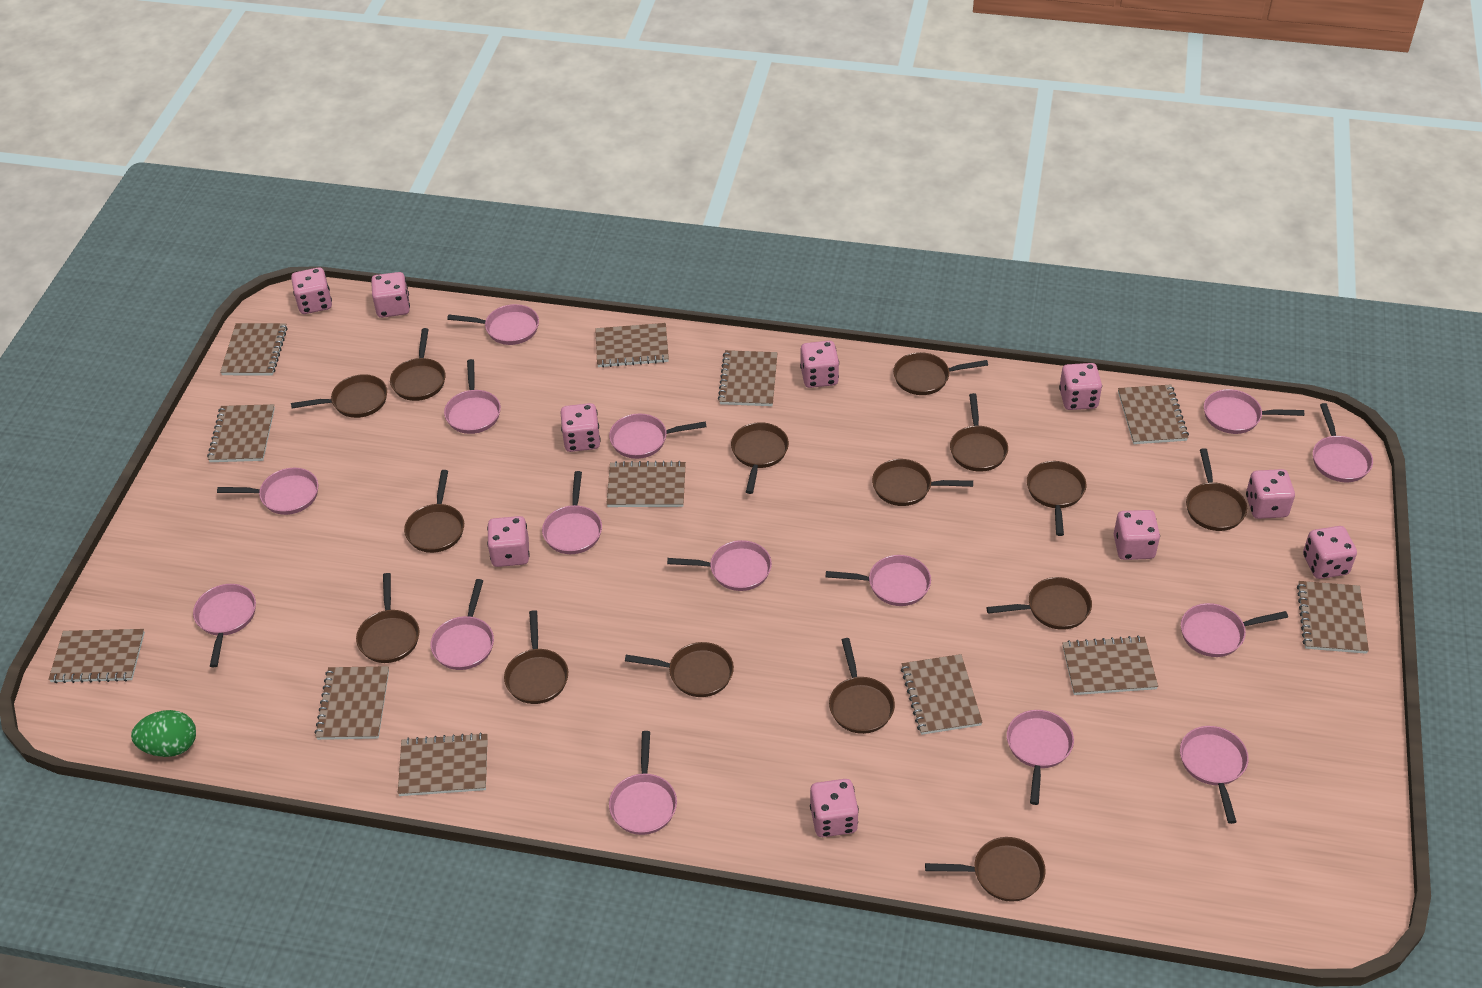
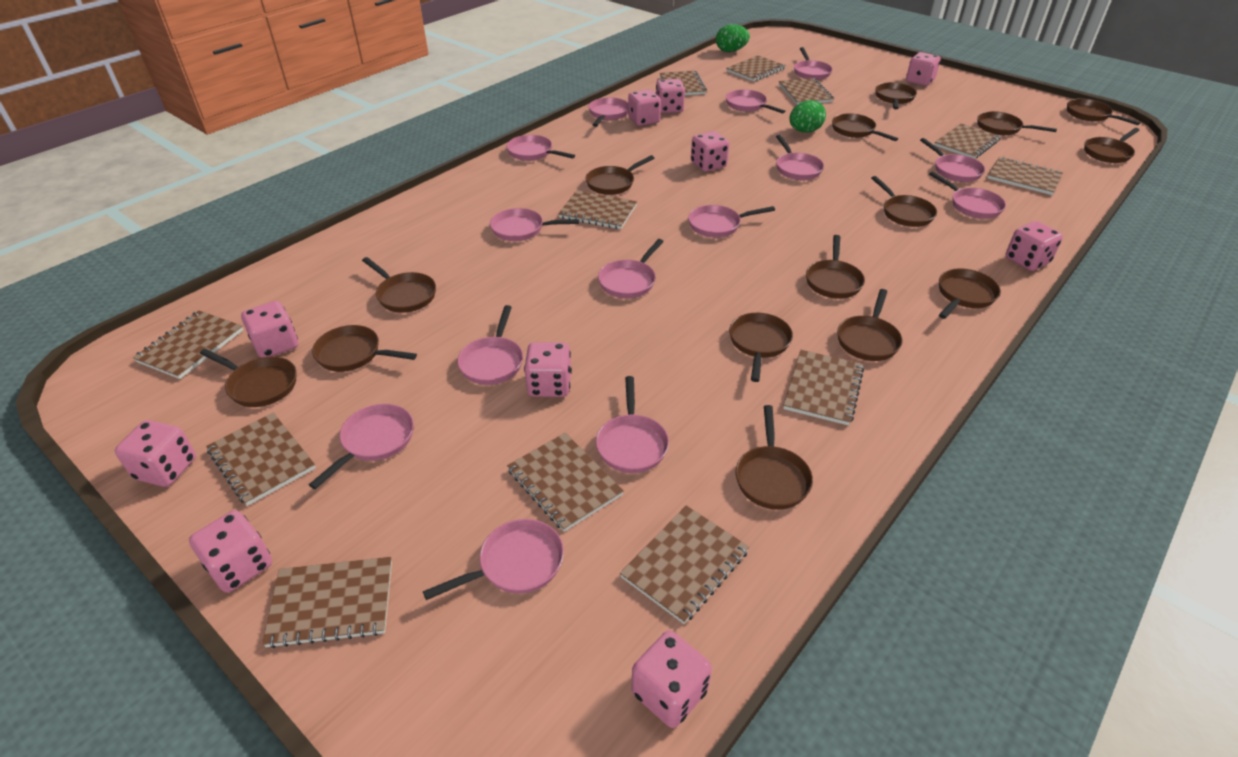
green egg: 1 -> 2
pink pan: 15 -> 14

